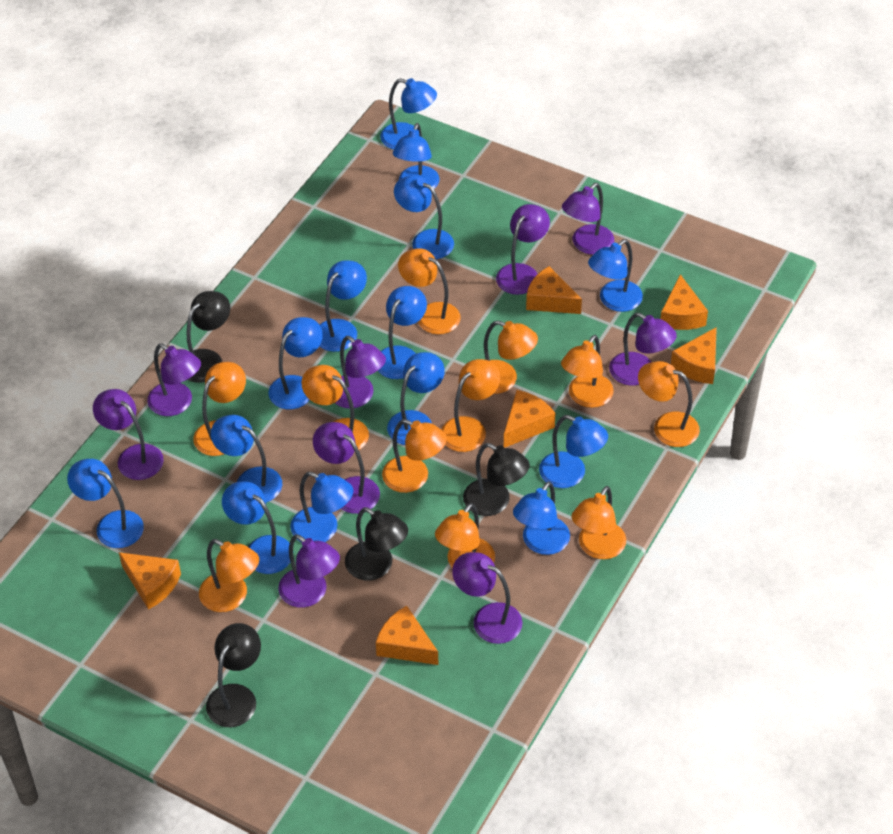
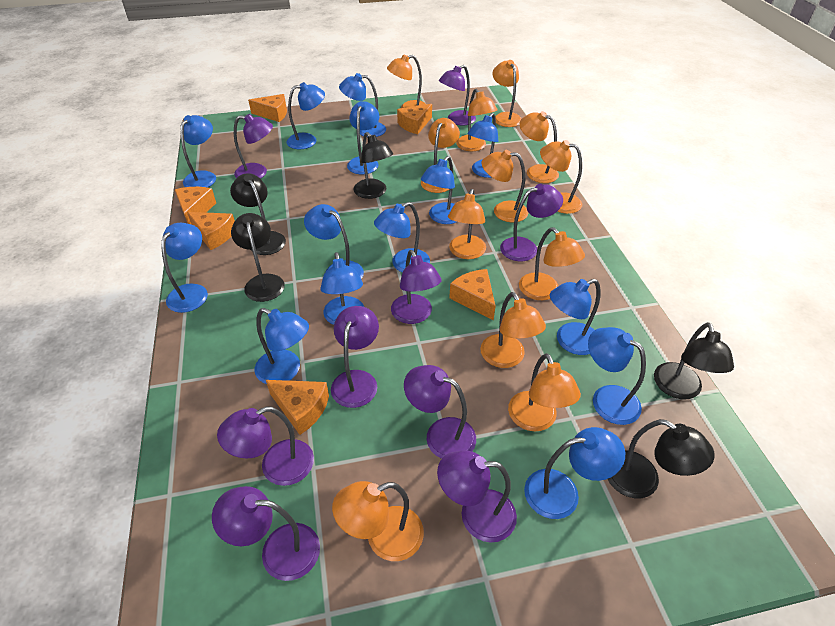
black lamp: 4 -> 5
orange lamp: 11 -> 12

